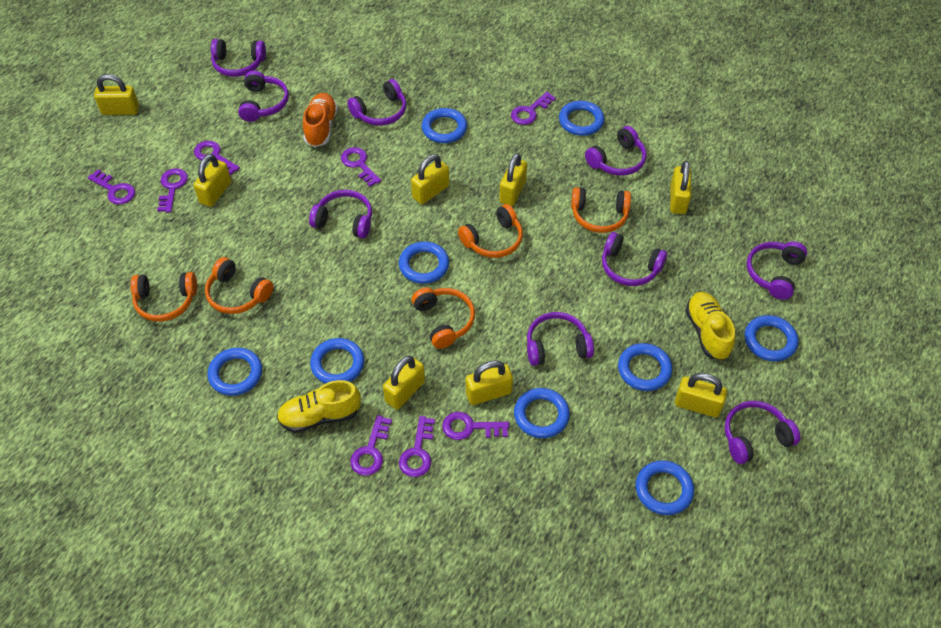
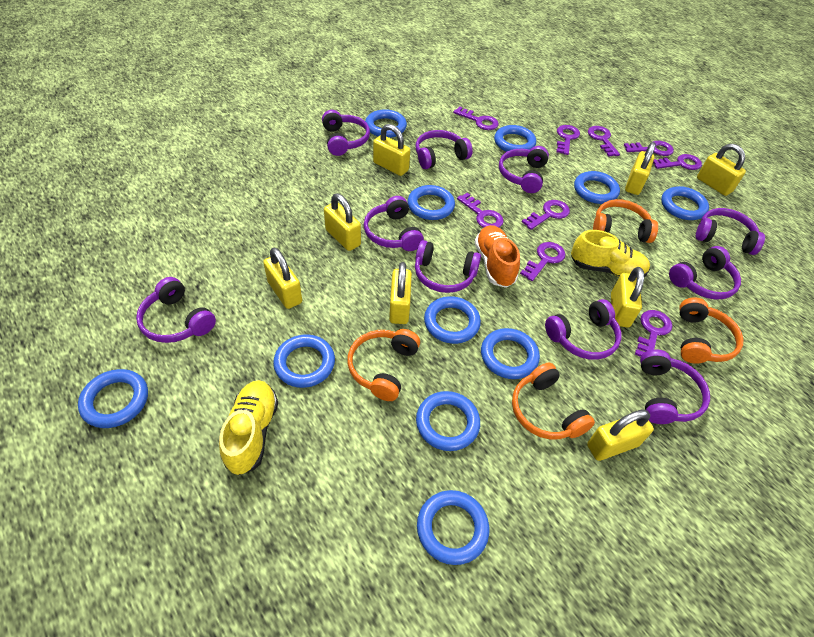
blue ring: 9 -> 11
orange headphones: 5 -> 4
purple headphones: 9 -> 10
purple key: 8 -> 9

